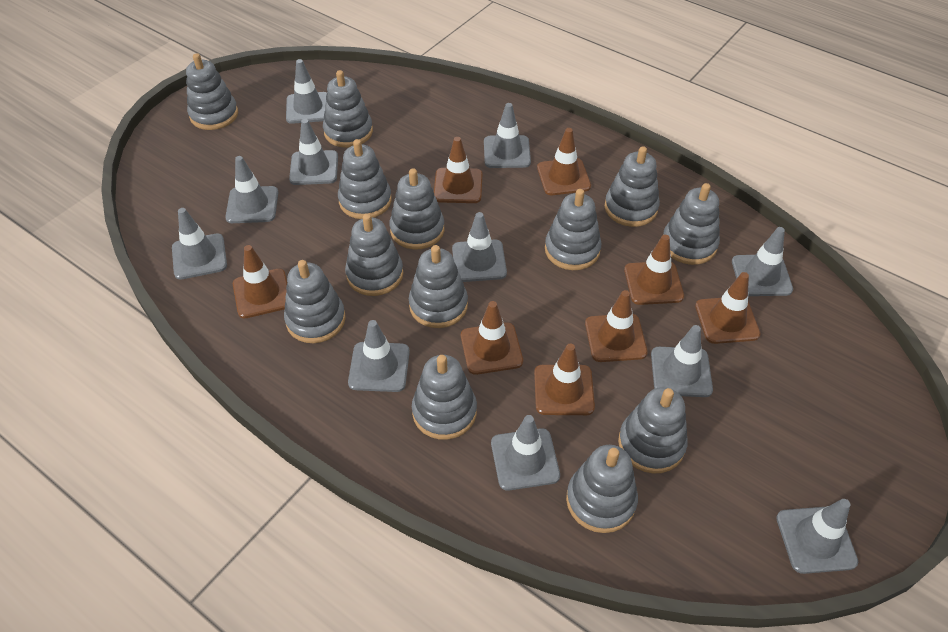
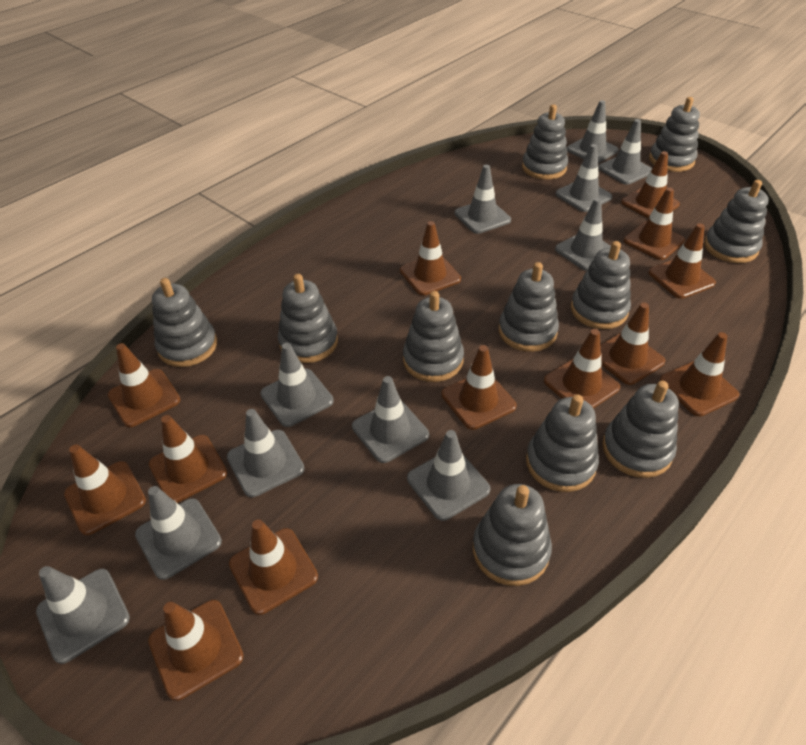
brown traffic cone: 8 -> 13
grey stacking toy: 13 -> 11

